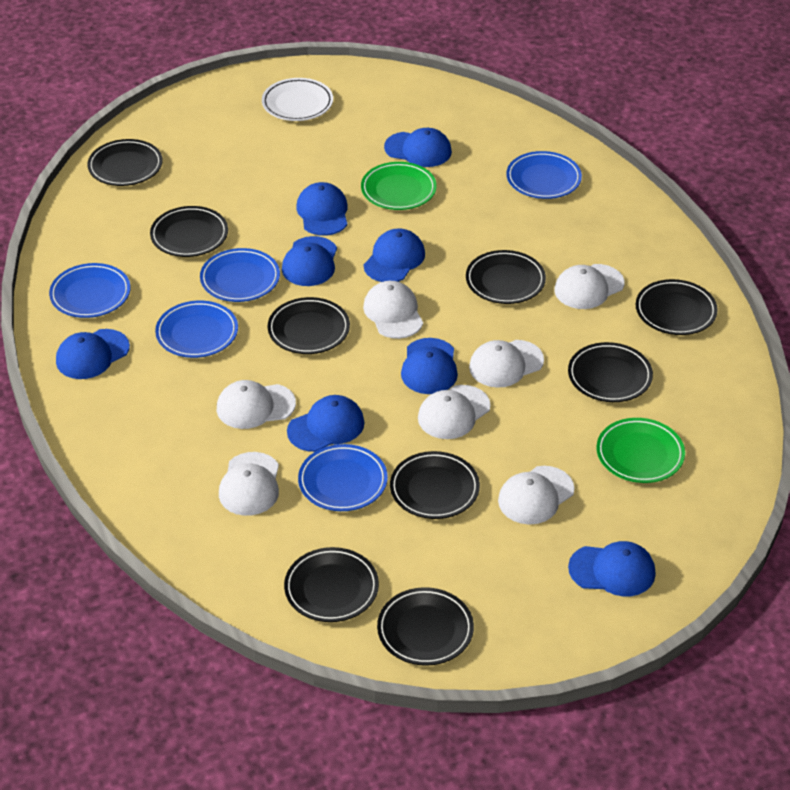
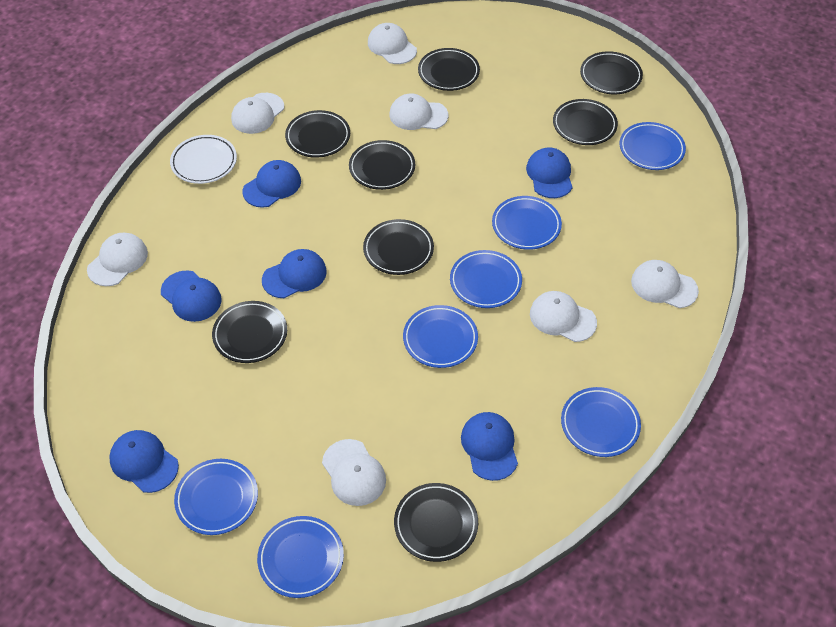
black plate: 9 -> 8
blue cap: 8 -> 6
blue plate: 5 -> 7
green plate: 2 -> 0

